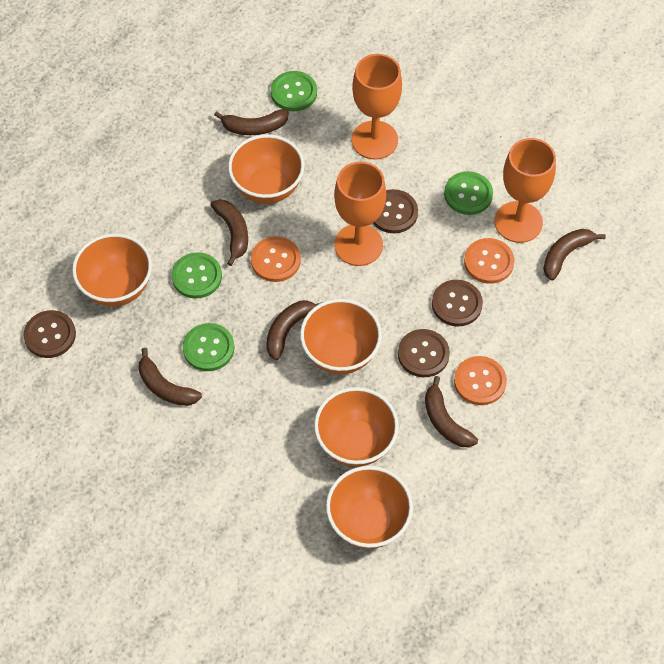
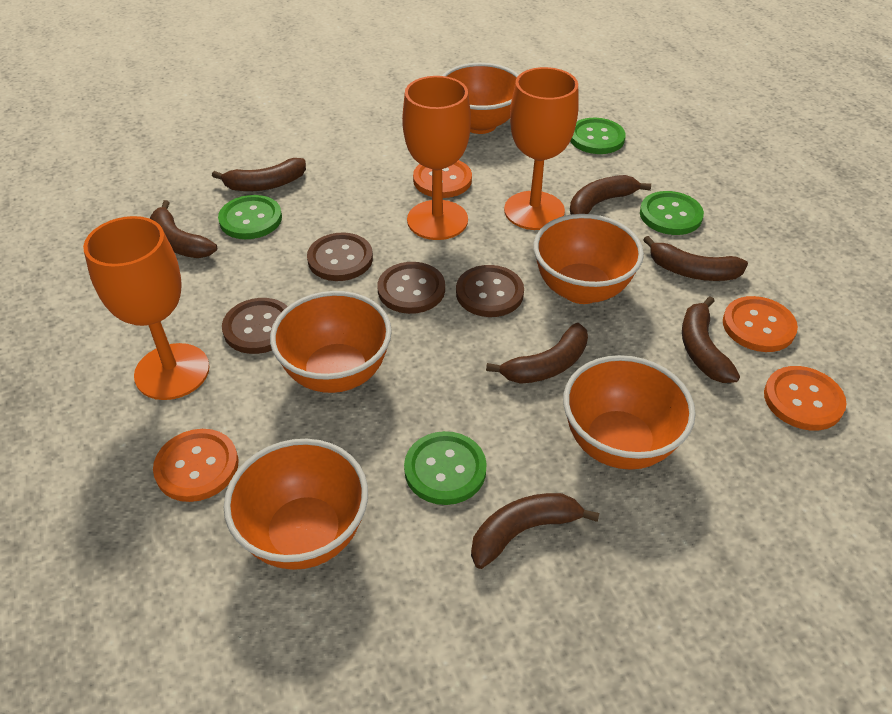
brown banana: 6 -> 7
orange button: 3 -> 4

